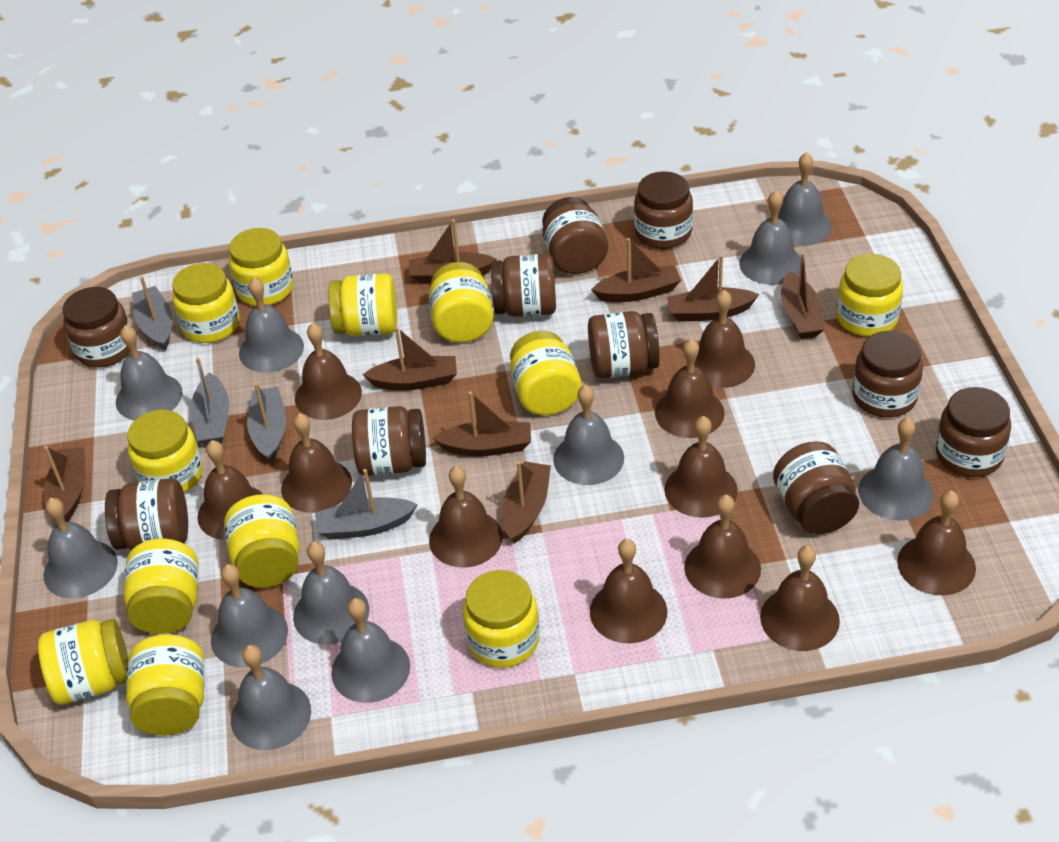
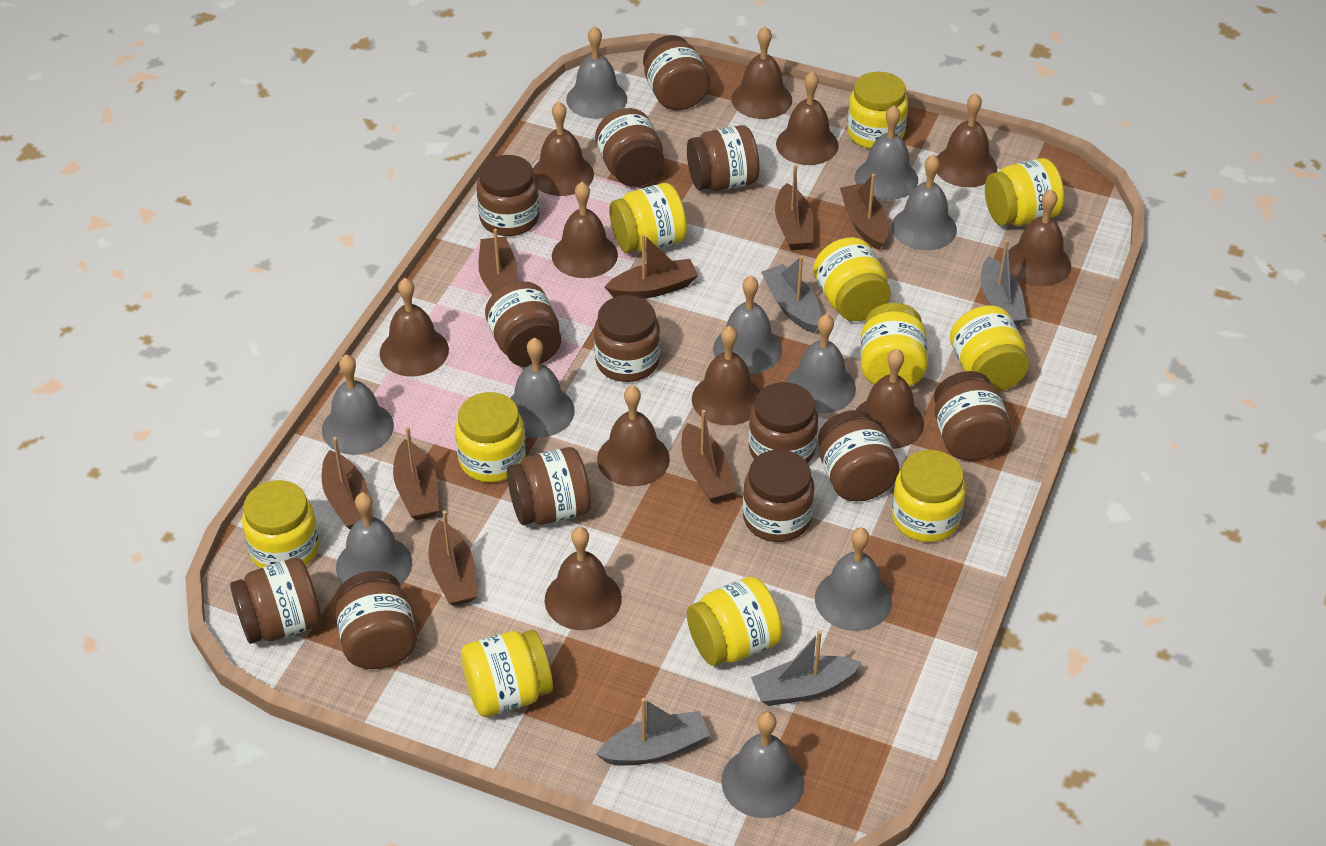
brown jar: 10 -> 13
grey bell: 11 -> 10
yellow jar: 12 -> 11

